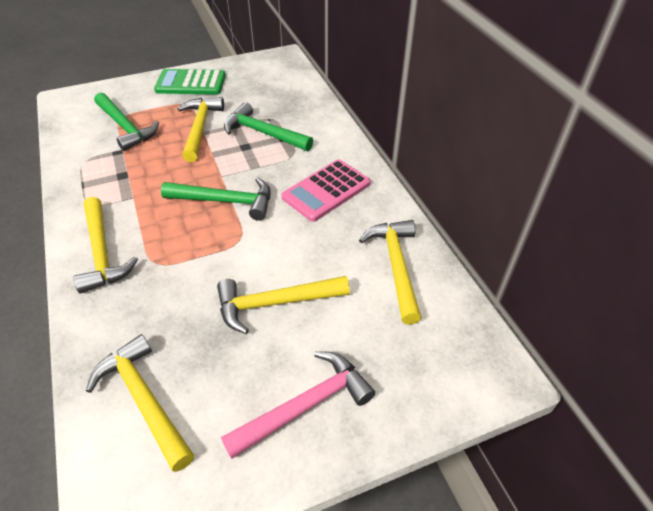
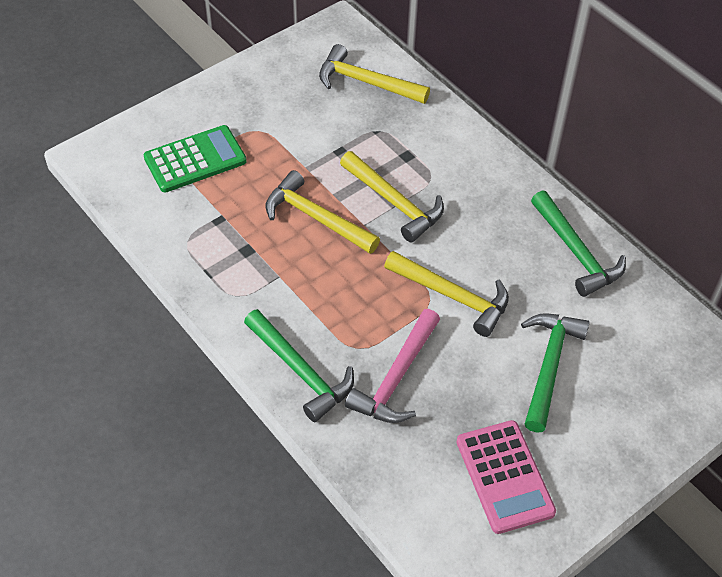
yellow hammer: 5 -> 4

